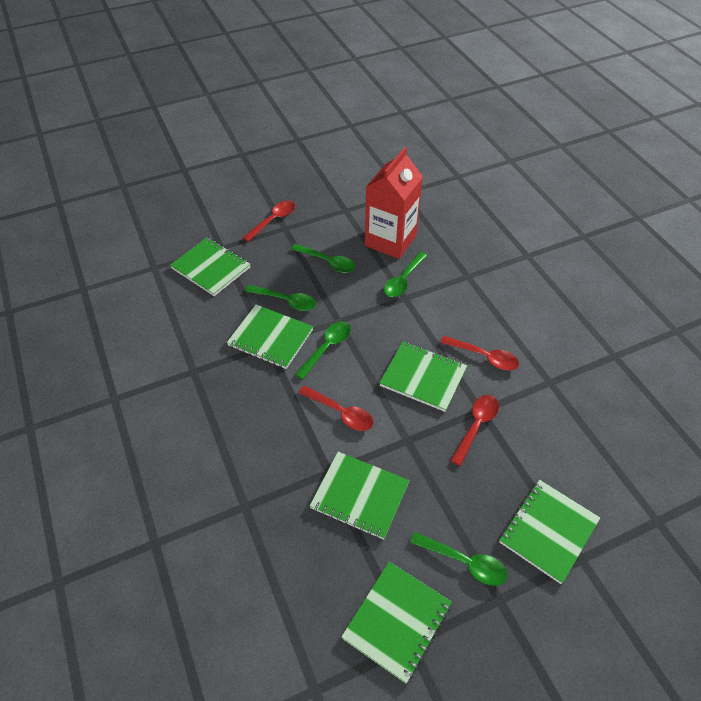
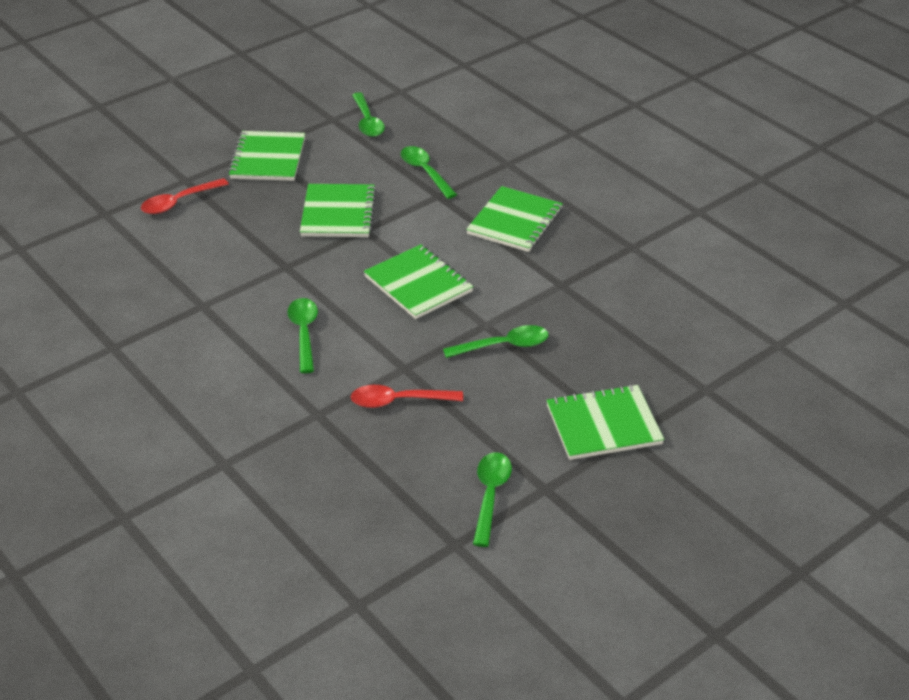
green notebook: 6 -> 5
red carton: 1 -> 0
red spoon: 4 -> 2

